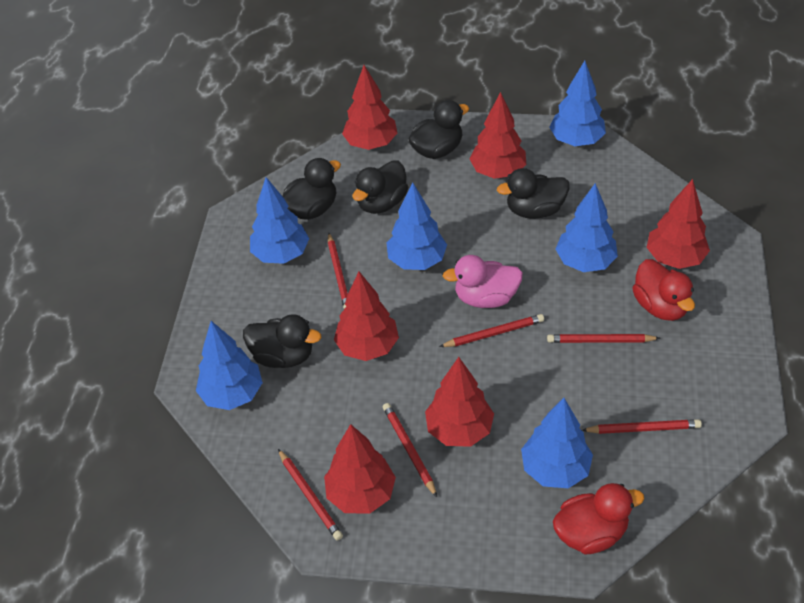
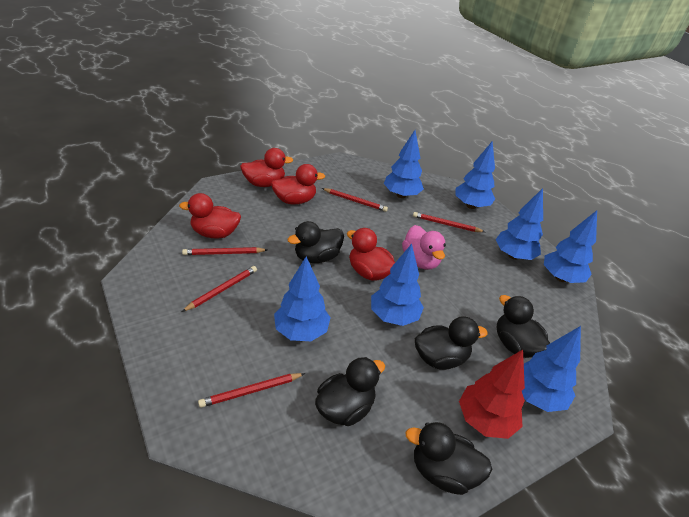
blue tree: 6 -> 7
red duck: 2 -> 4
red pencil: 6 -> 5
red tree: 6 -> 1

